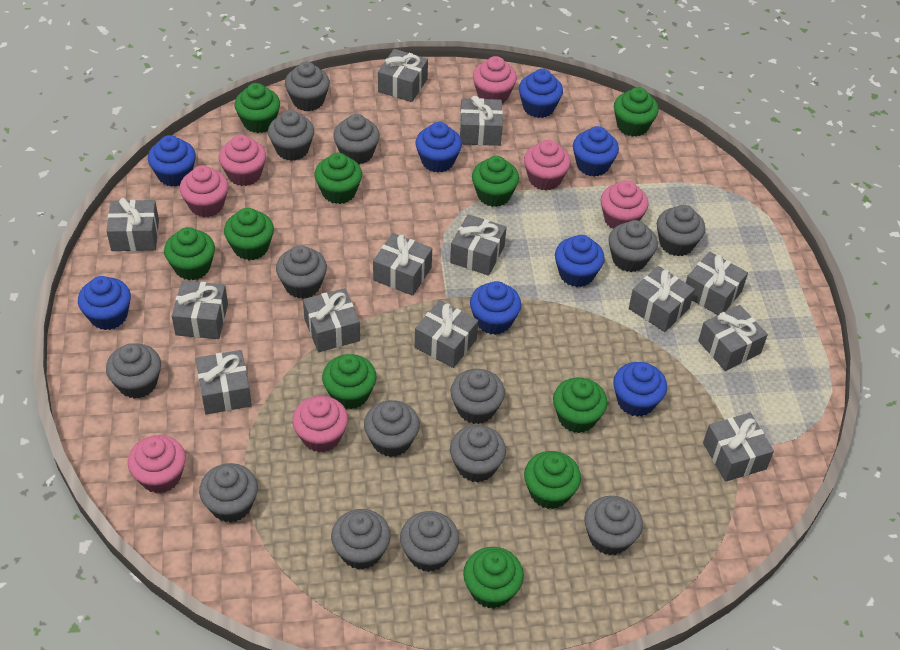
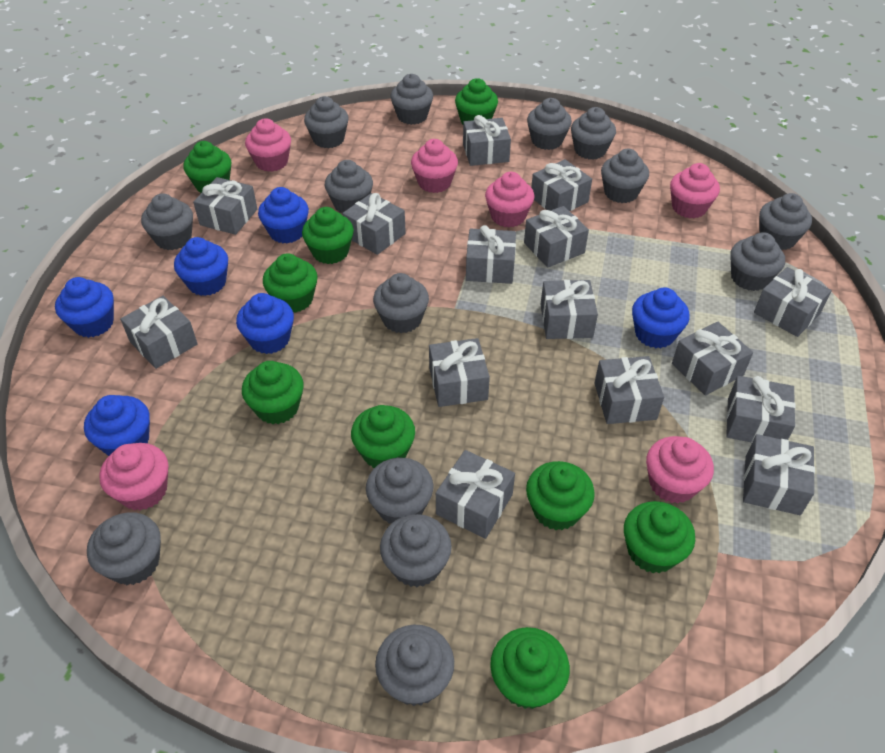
blue cupcake: 8 -> 6
green cupcake: 10 -> 9
grey gift: 13 -> 15
pink cupcake: 7 -> 6

